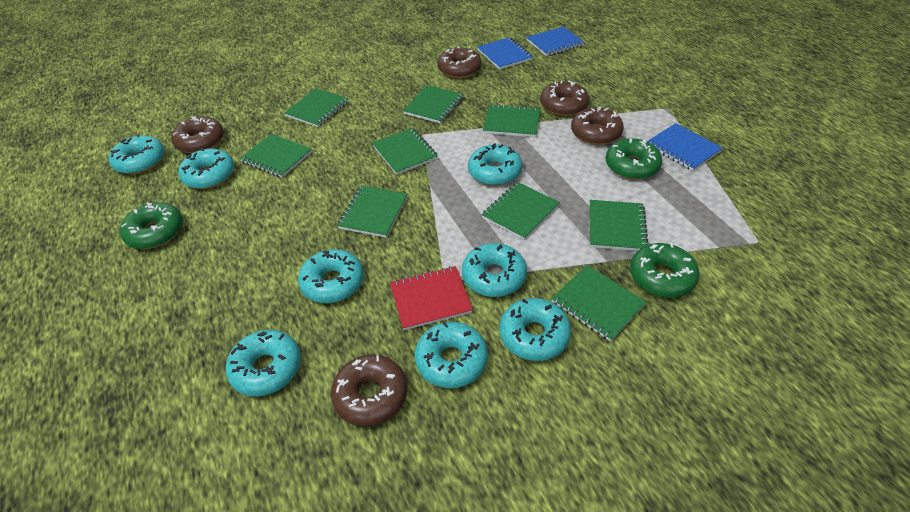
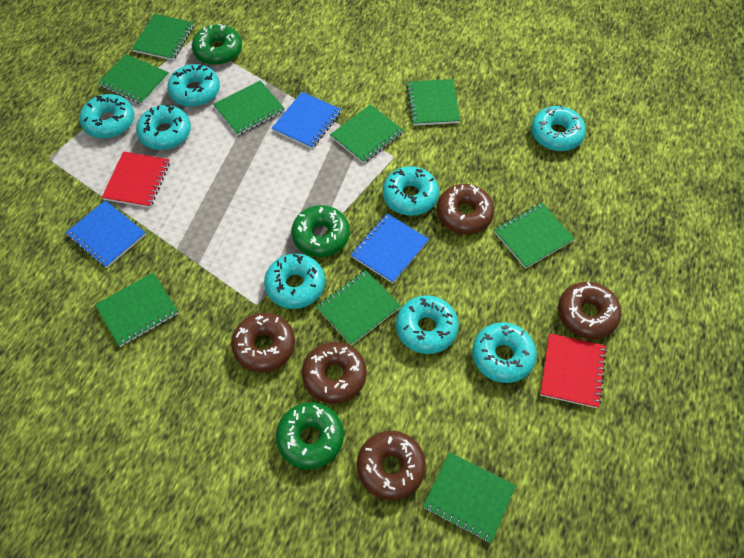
red notebook: 1 -> 2

